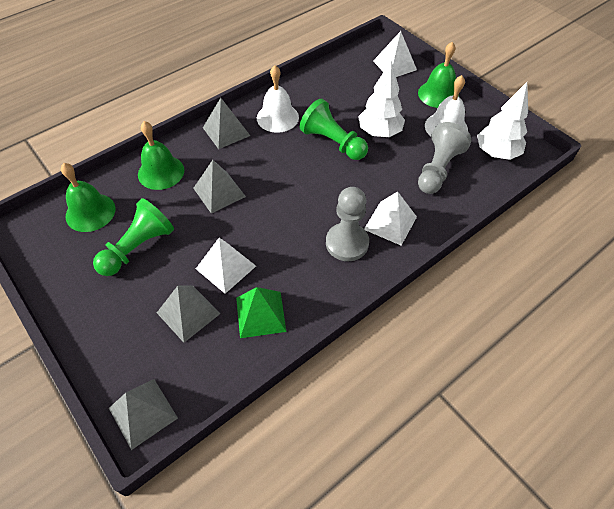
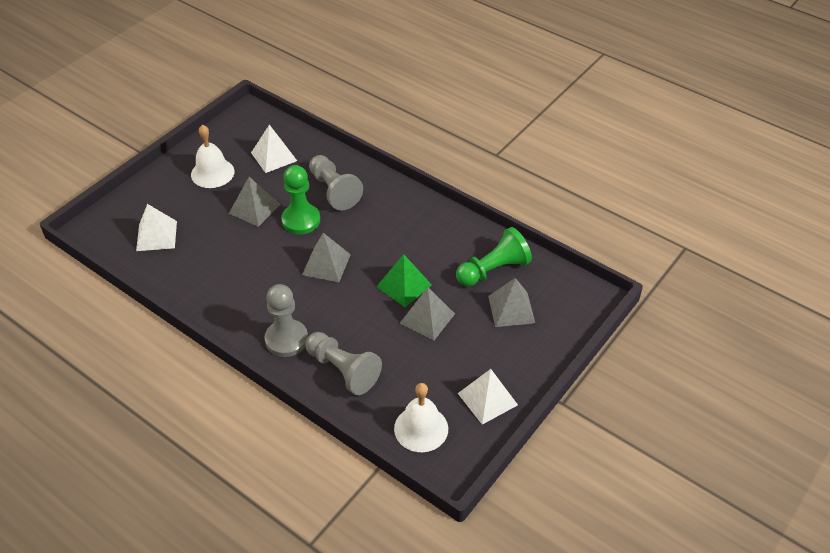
green bell: 3 -> 0
grey pawn: 2 -> 3
white tree: 2 -> 0

